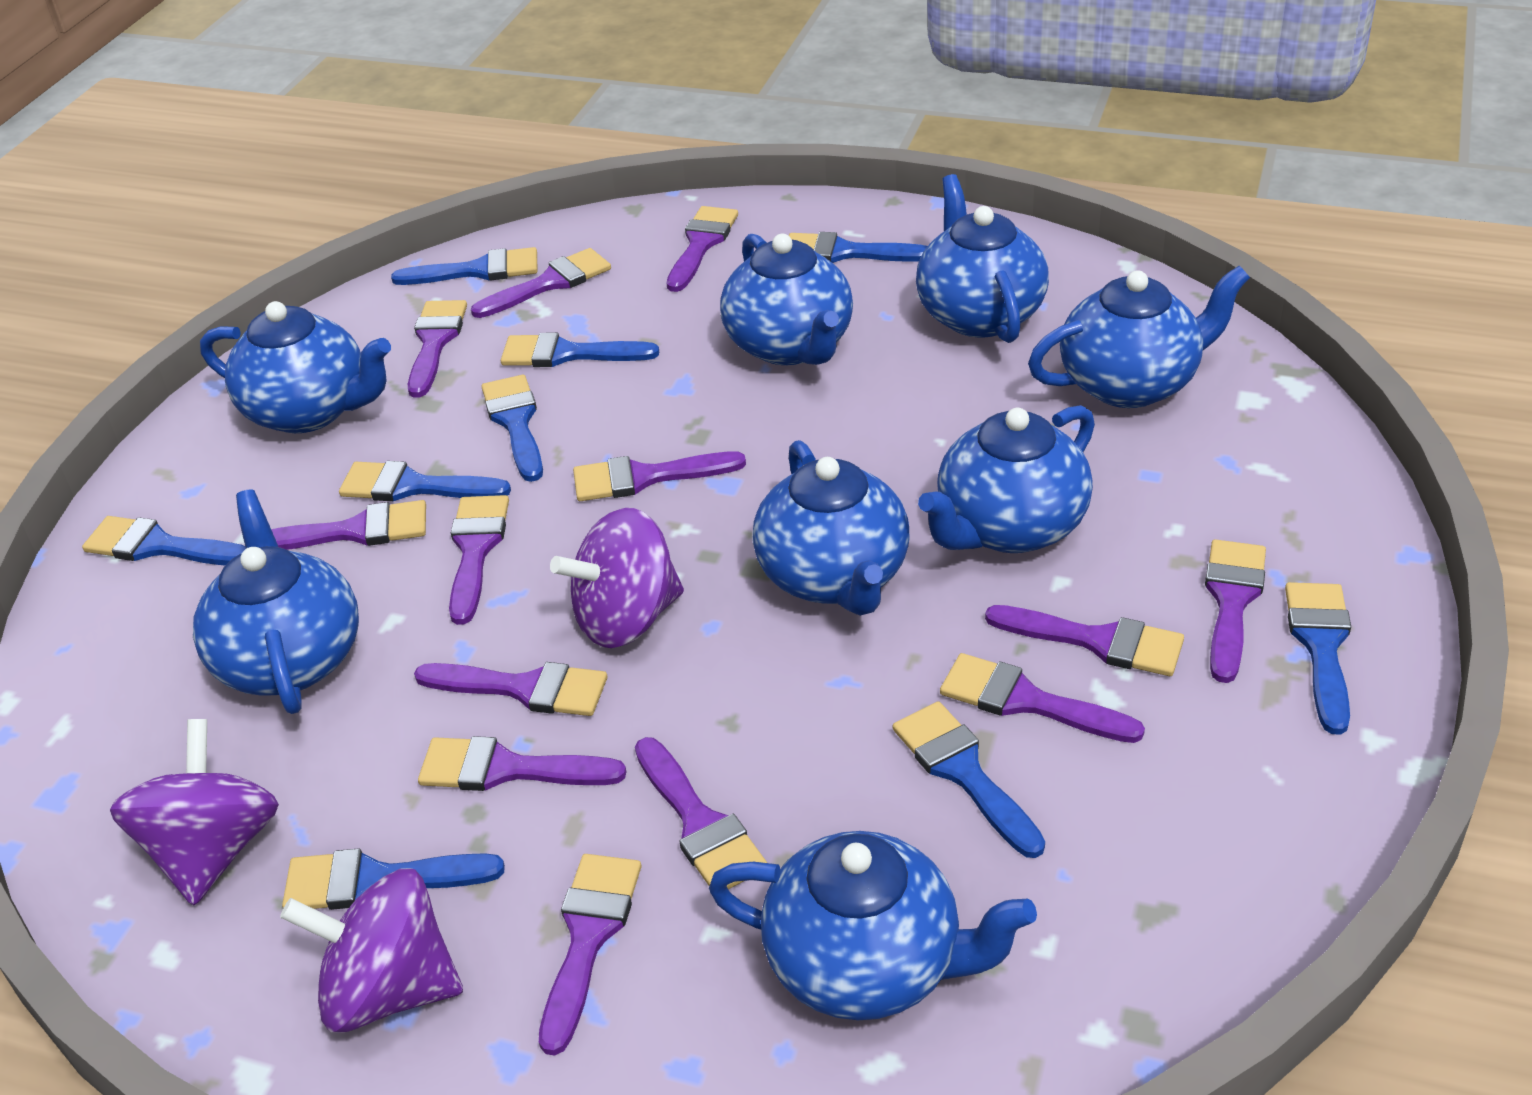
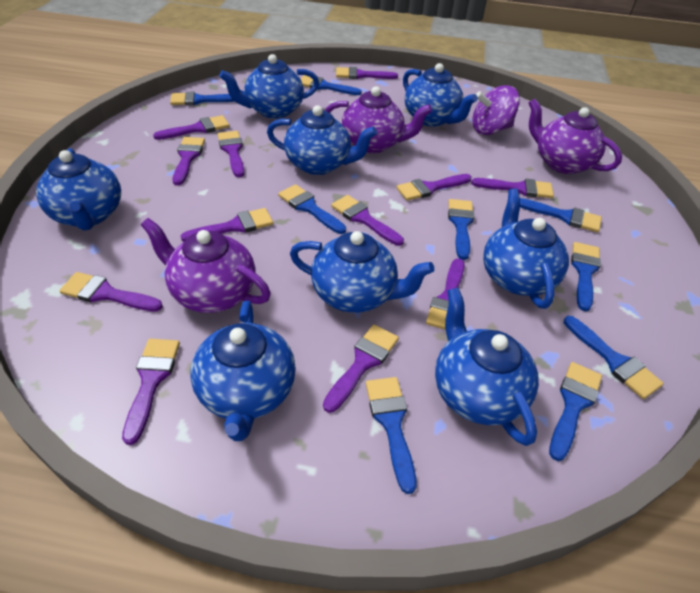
purple brush: 13 -> 12
purple spinning top: 3 -> 1
purple teapot: 0 -> 3

